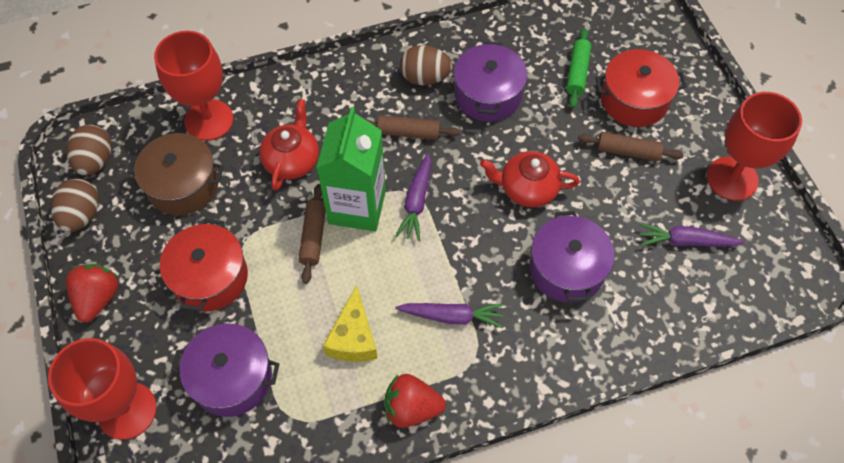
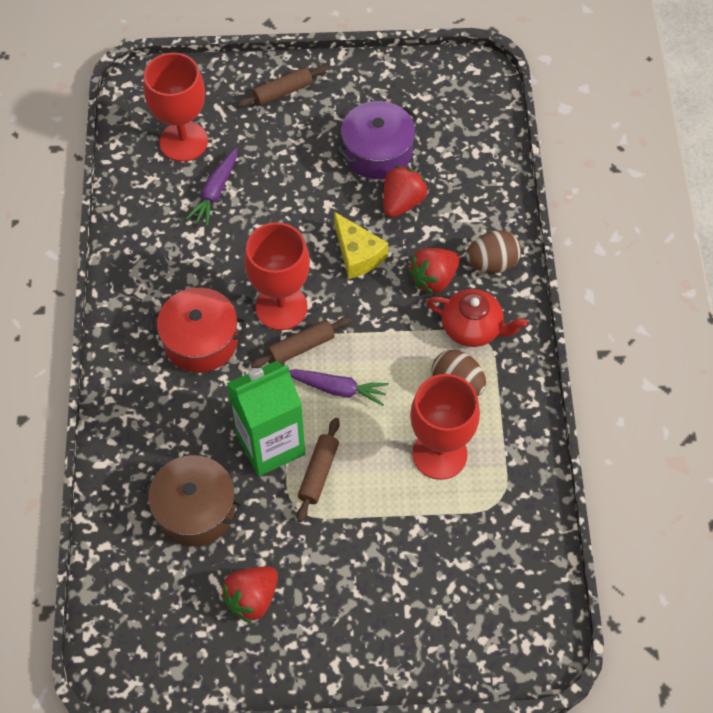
brown egg: 3 -> 2
green rolling pin: 1 -> 0
purple carrot: 3 -> 2
purple pot: 3 -> 1
red pot: 2 -> 1
red strawberry: 2 -> 3
red teapot: 2 -> 1

